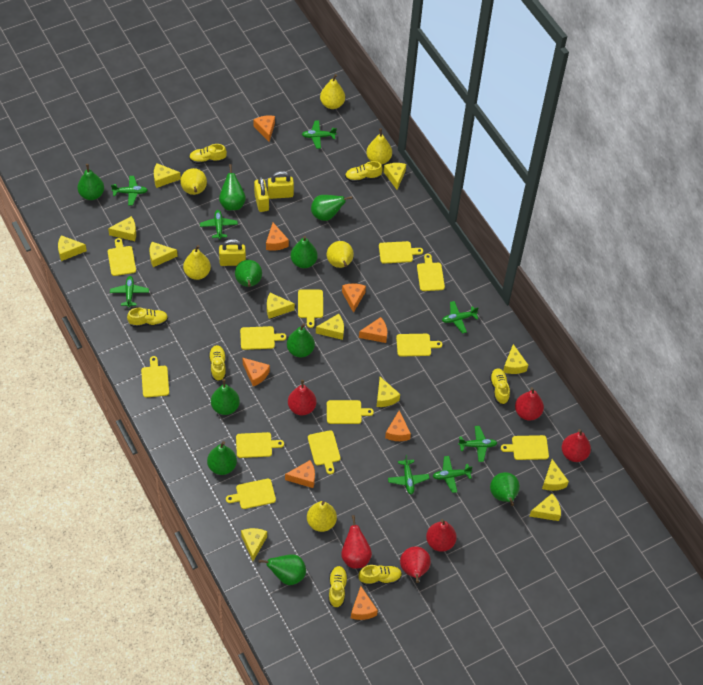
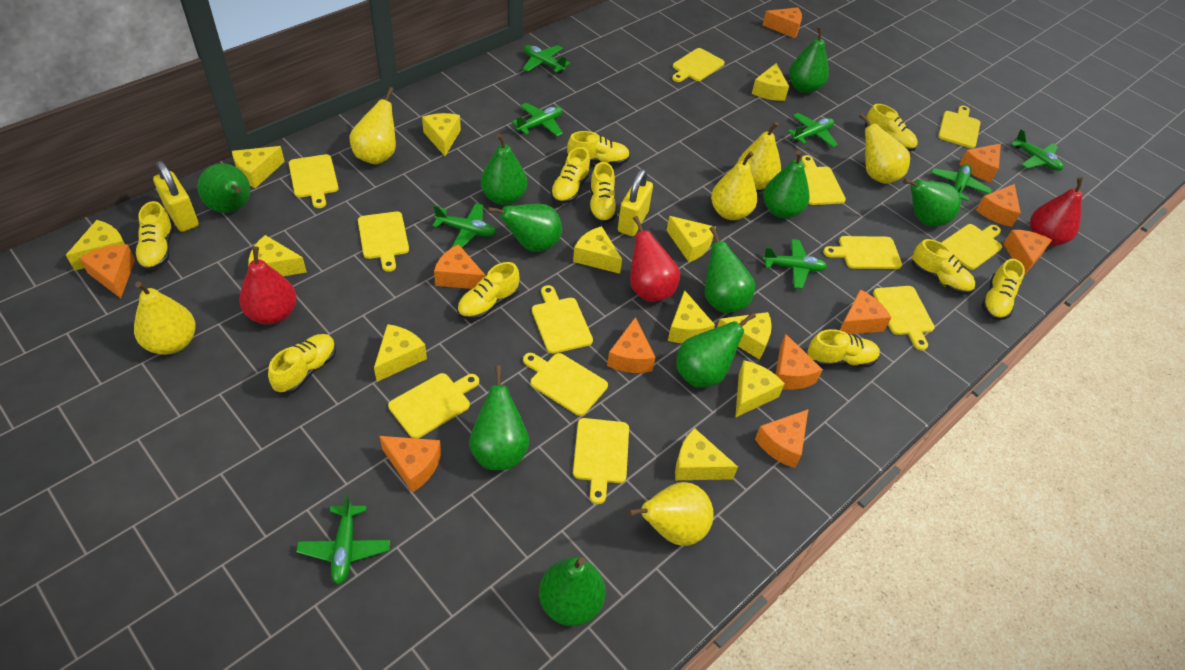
orange cheese: 8 -> 11
red pear: 6 -> 3
yellow padlock: 3 -> 2
yellow shoe: 7 -> 10

